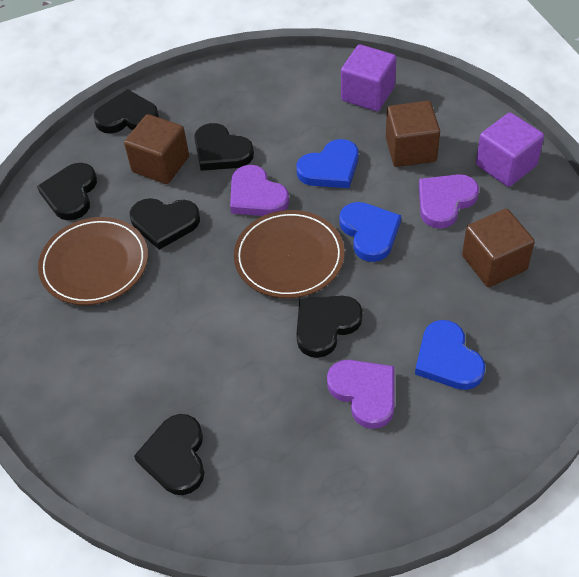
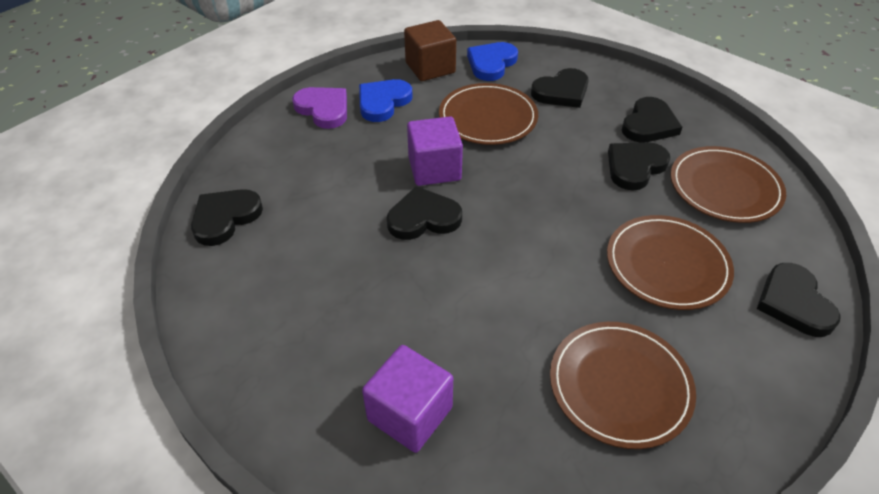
blue heart: 3 -> 2
brown cube: 3 -> 1
brown plate: 2 -> 4
purple heart: 3 -> 1

